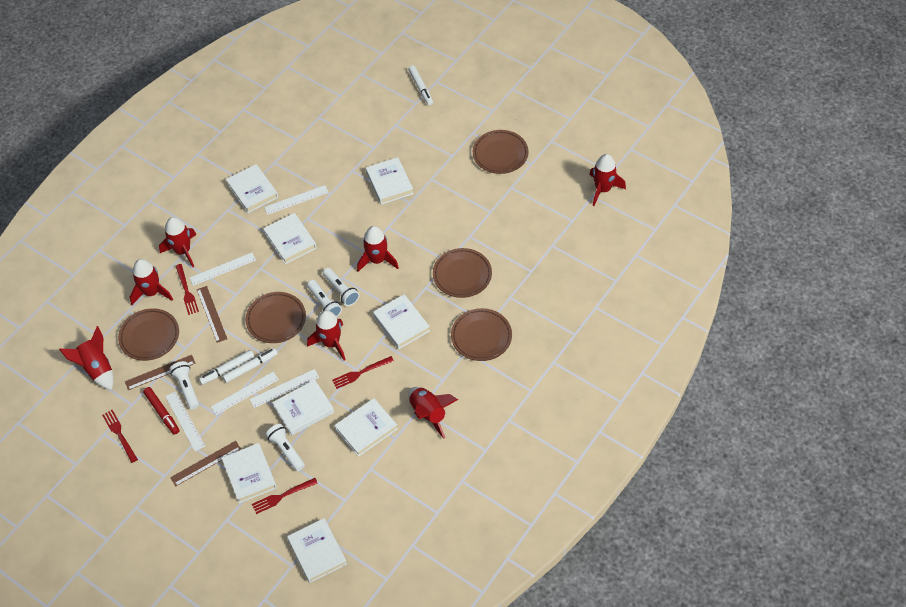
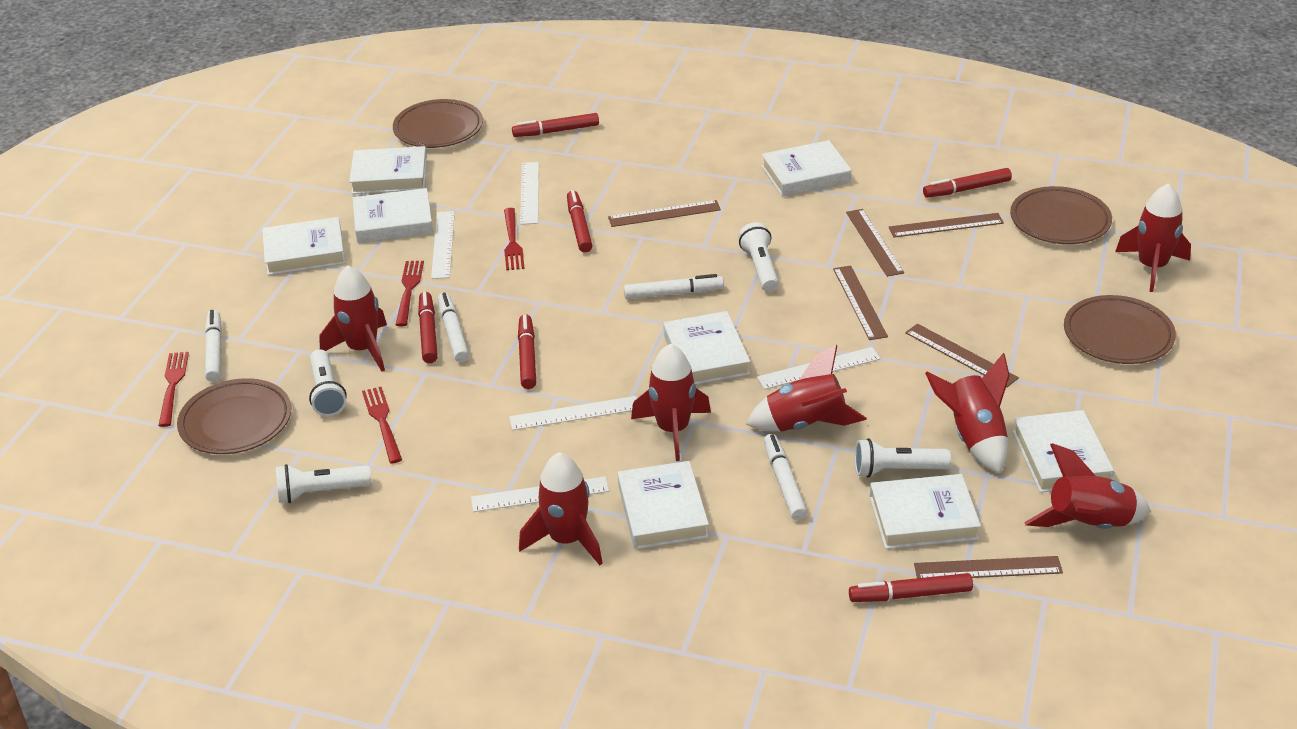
brown plate: 5 -> 4
brown ruler: 3 -> 6
red marker: 1 -> 6
white marker: 3 -> 4

